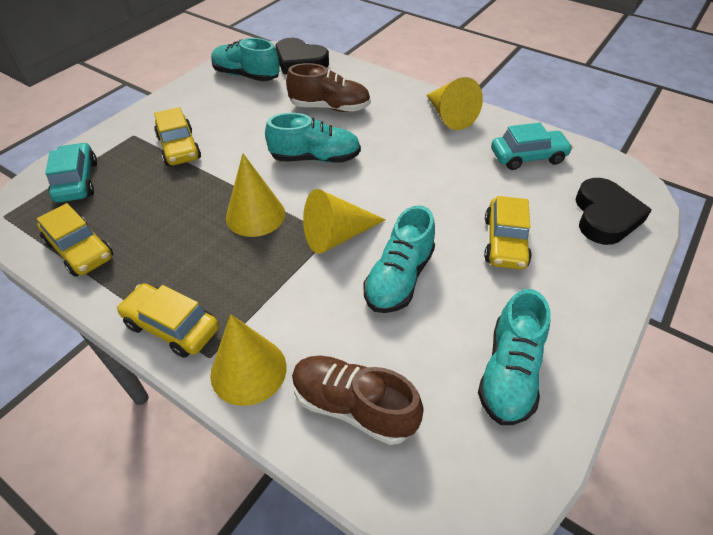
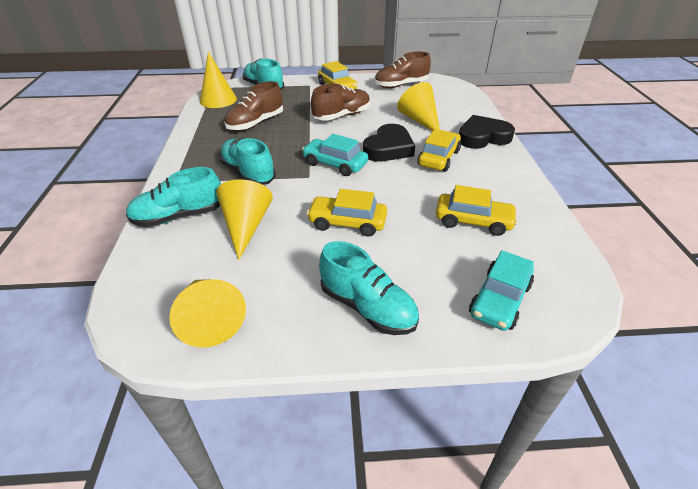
brown shoe: 2 -> 3

